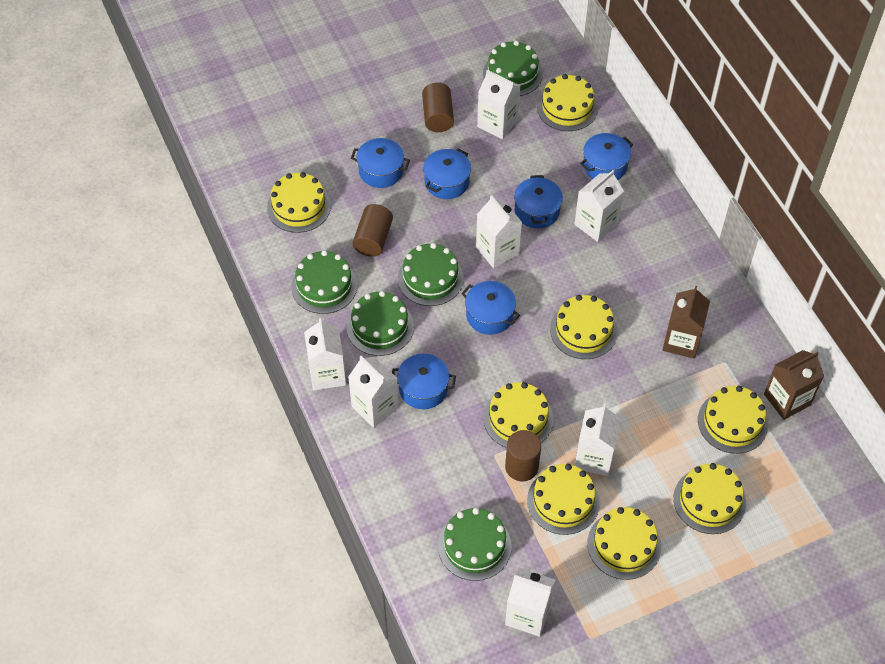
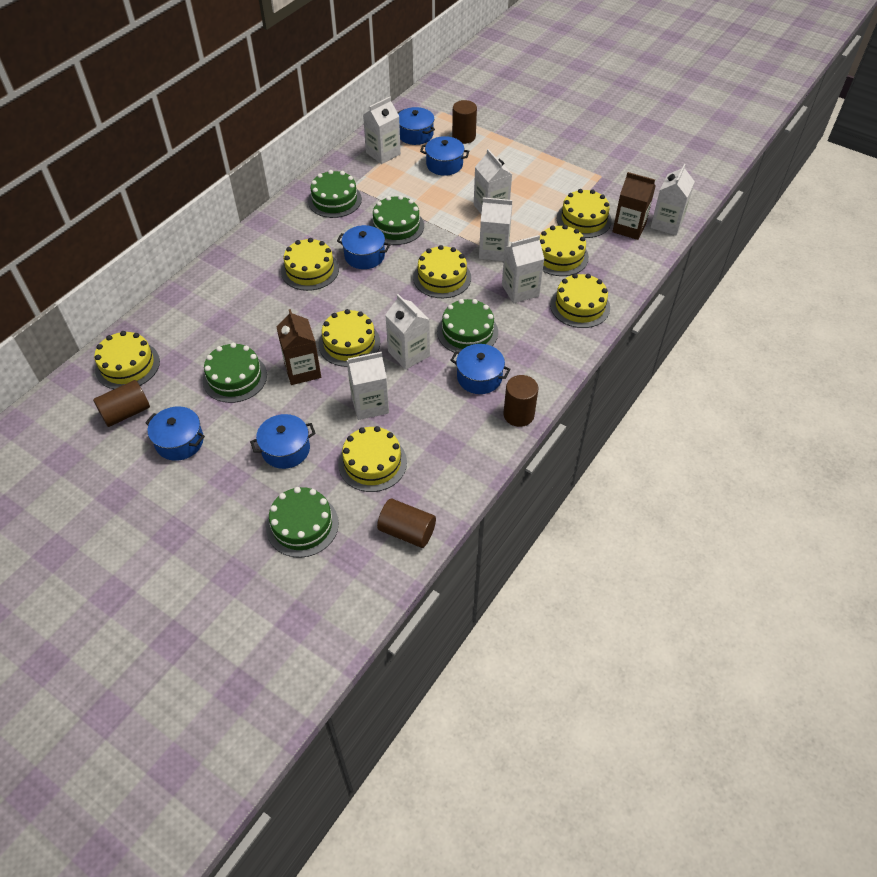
brown cylinder: 3 -> 4

